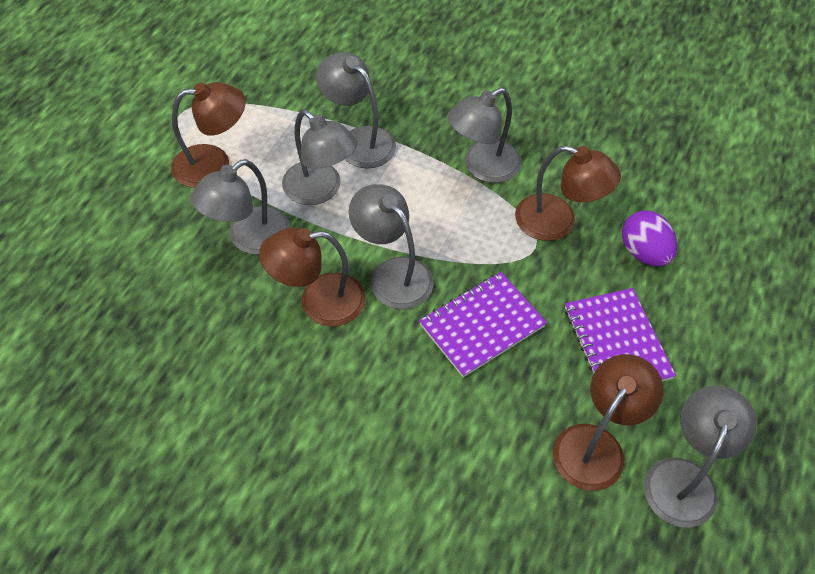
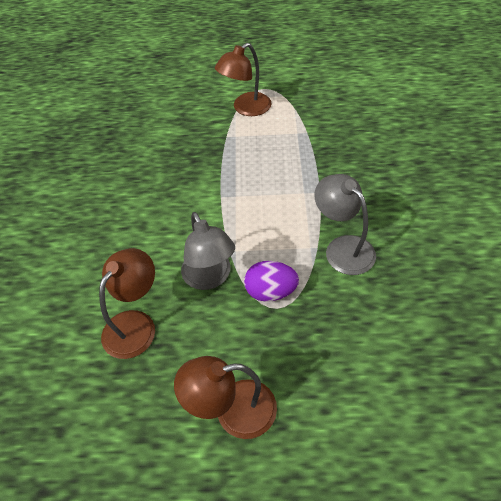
brown lamp: 4 -> 3
grey lamp: 6 -> 2
purple notebook: 2 -> 0

